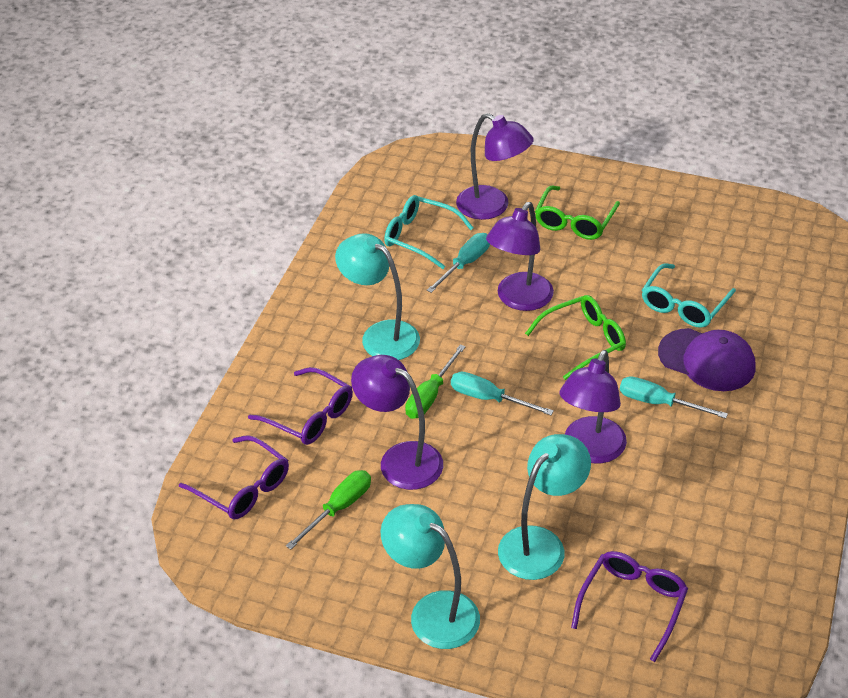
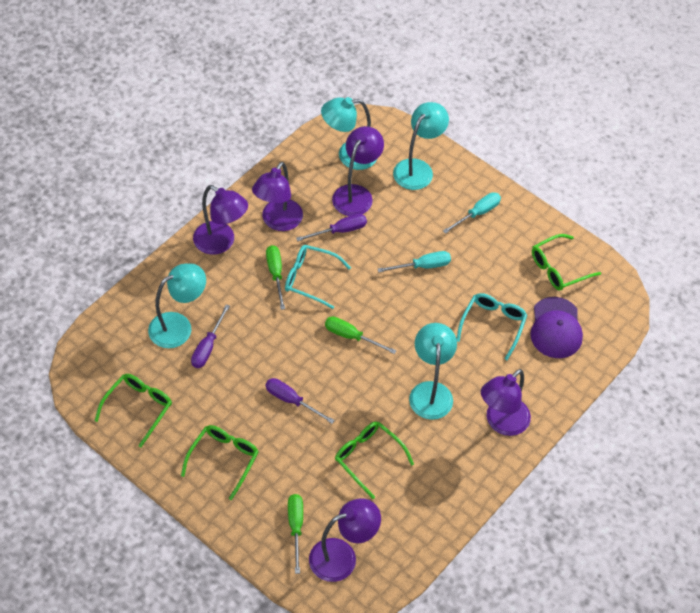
green glasses: 2 -> 4
green screwdriver: 2 -> 3
purple glasses: 3 -> 0
purple lamp: 4 -> 5
purple screwdriver: 0 -> 3
turquoise lamp: 3 -> 4
turquoise screwdriver: 3 -> 2

